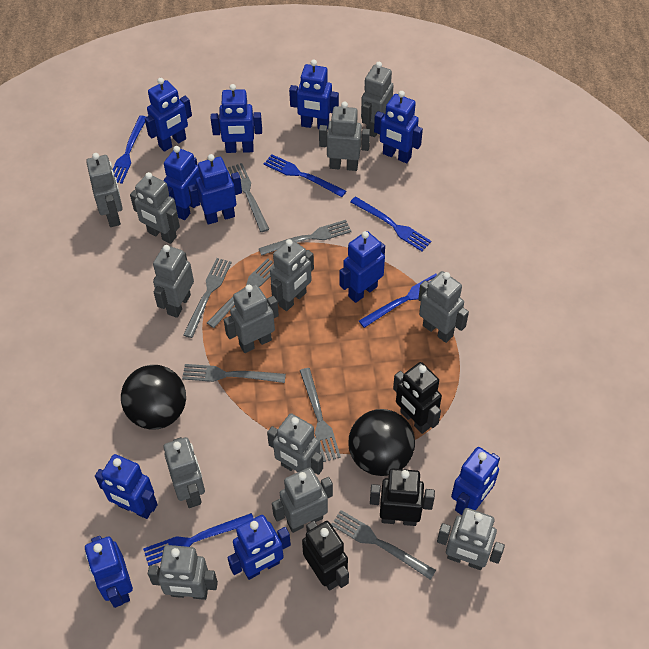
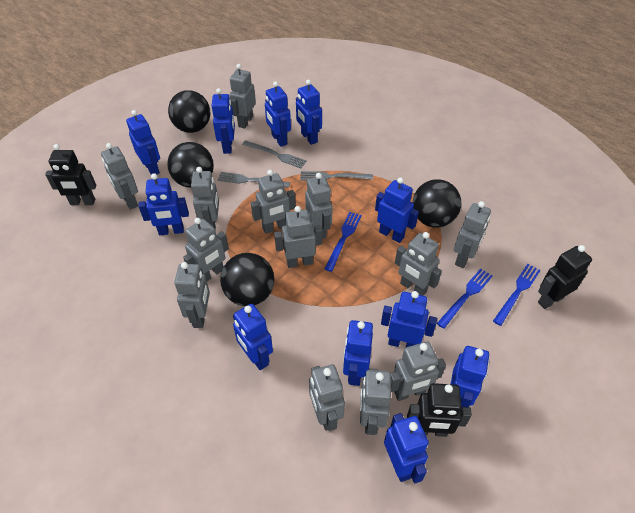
black ball: 2 -> 4
blue fork: 5 -> 3
grey fork: 7 -> 3

